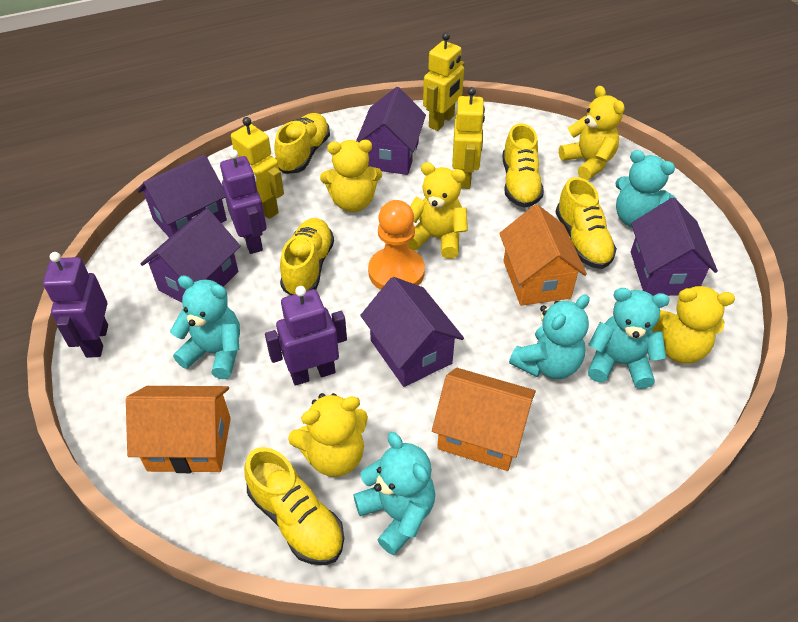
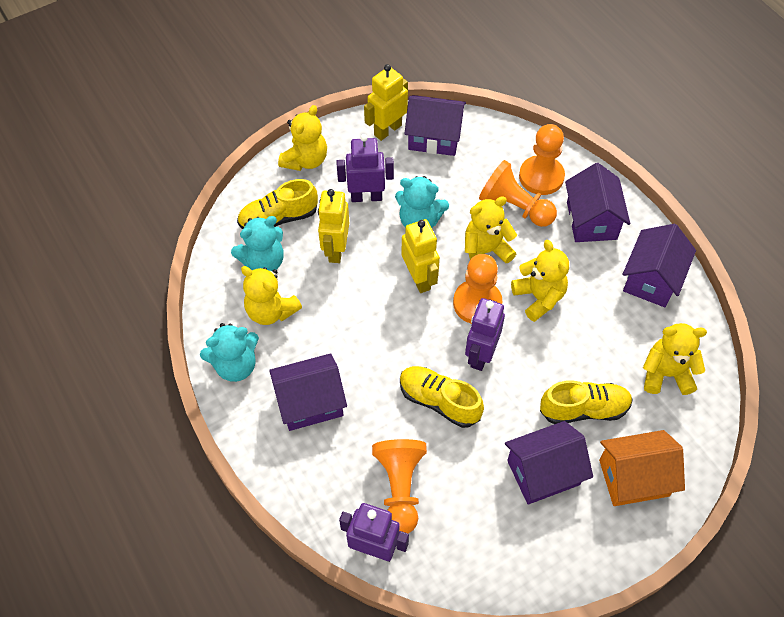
orange house: 3 -> 1
orange pawn: 1 -> 4
turquoise teddy bear: 5 -> 3
yellow shoe: 5 -> 3

